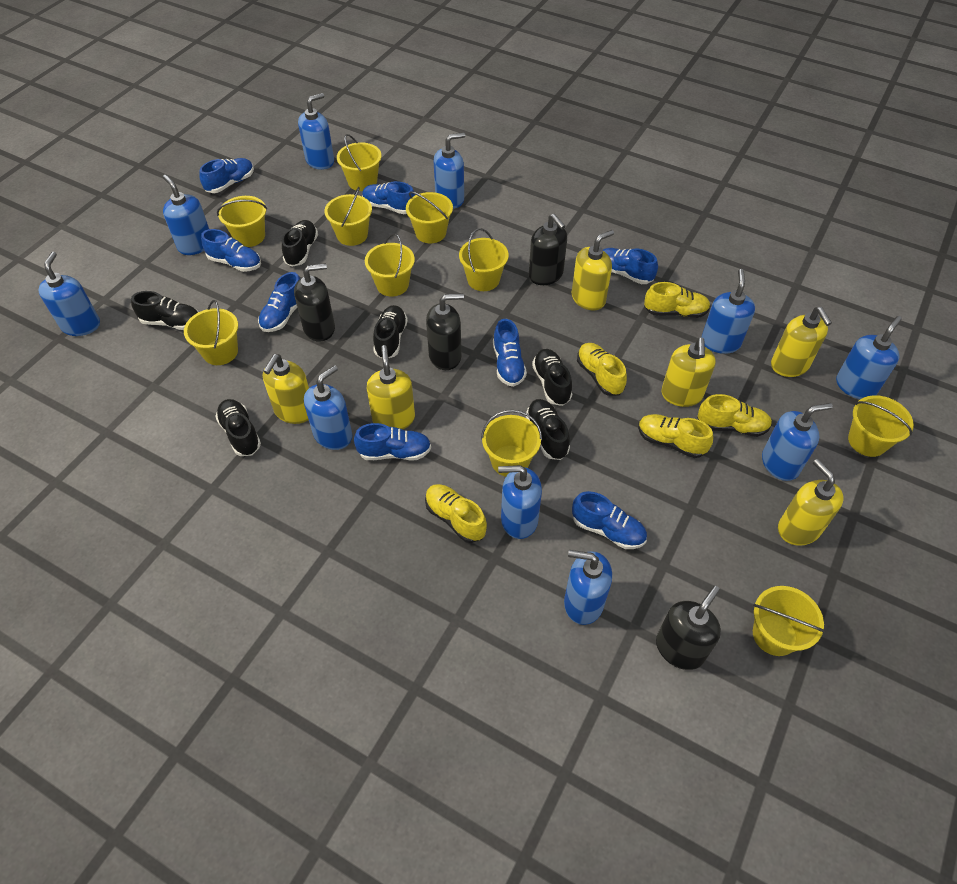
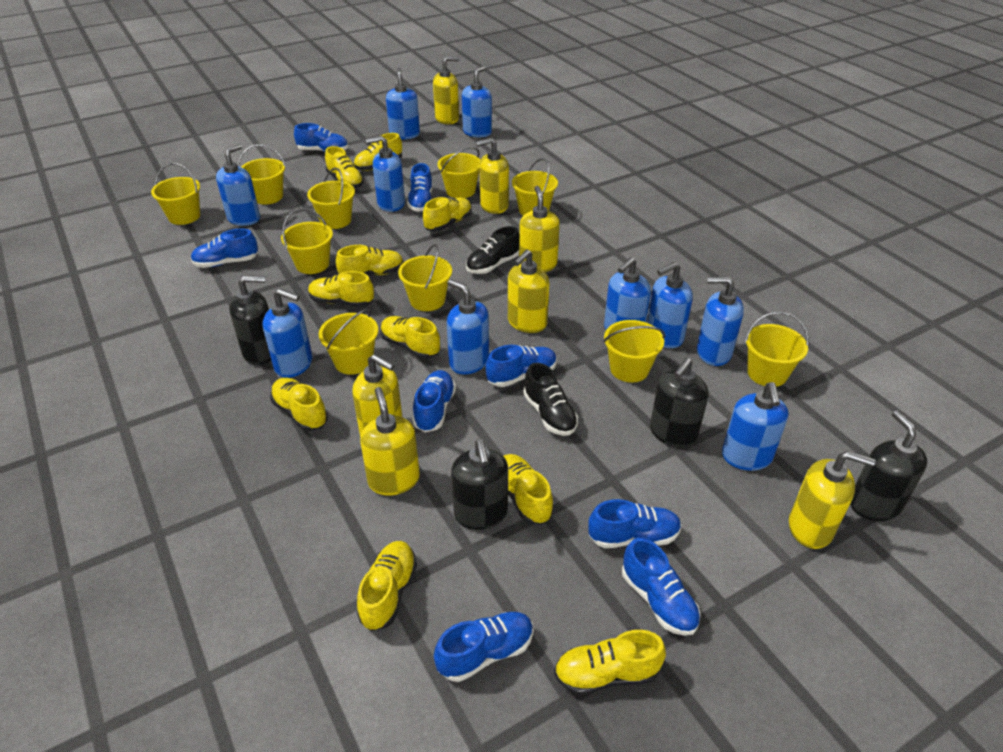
black shoe: 6 -> 2
yellow shoe: 5 -> 10
yellow soap dispenser: 6 -> 7

